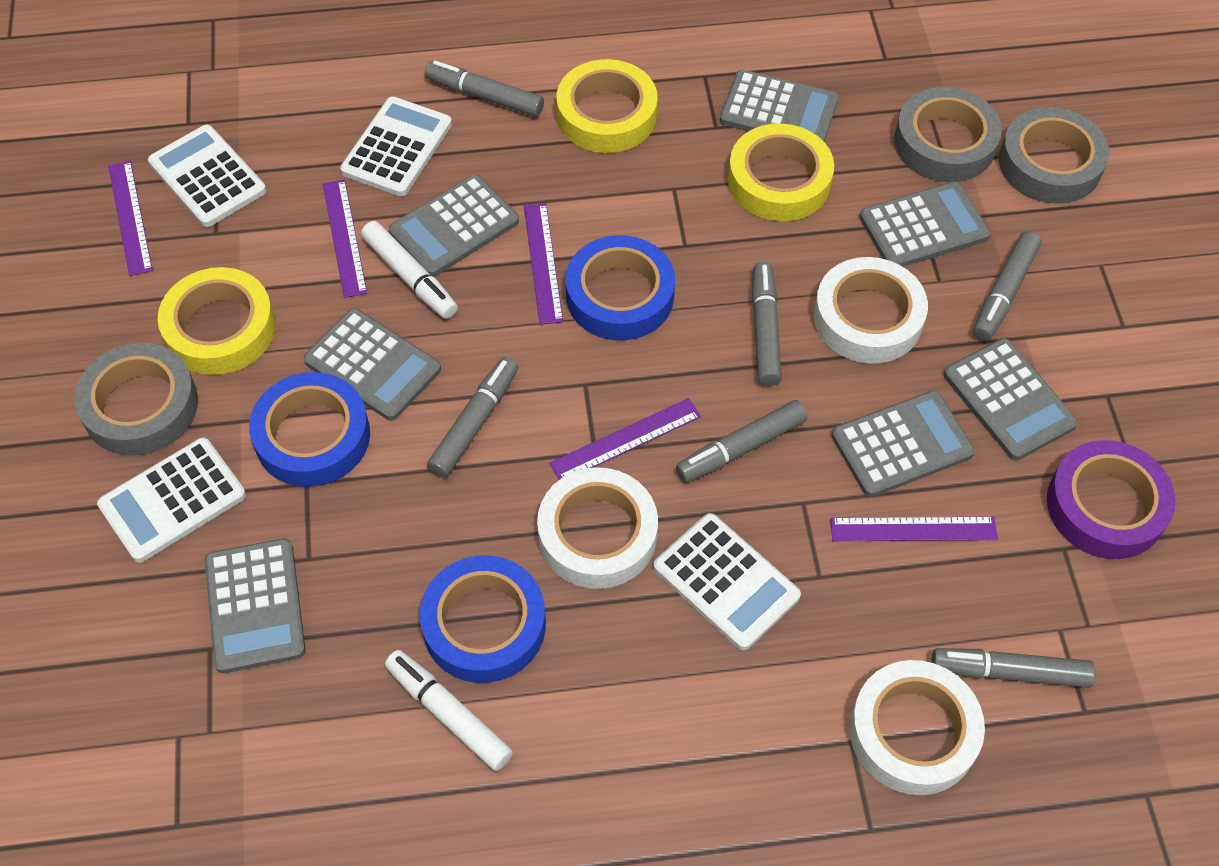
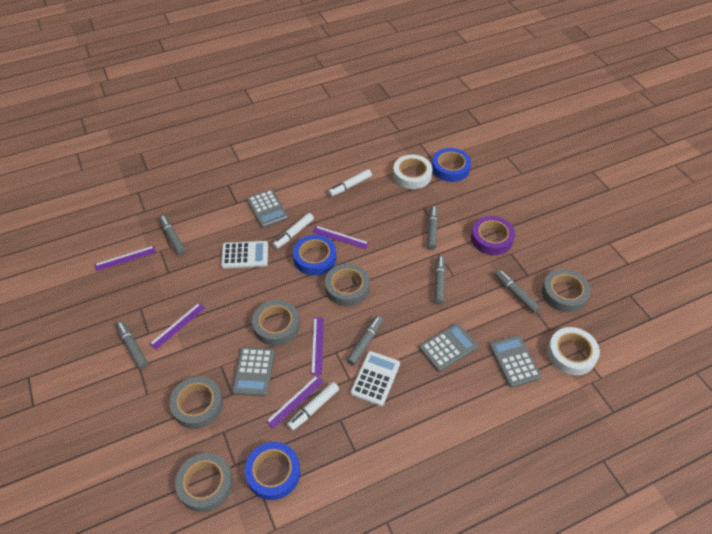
grey calculator: 7 -> 4
grey tape: 3 -> 5
white calculator: 4 -> 2
white marker: 2 -> 3
white tape: 3 -> 2
yellow tape: 3 -> 0

